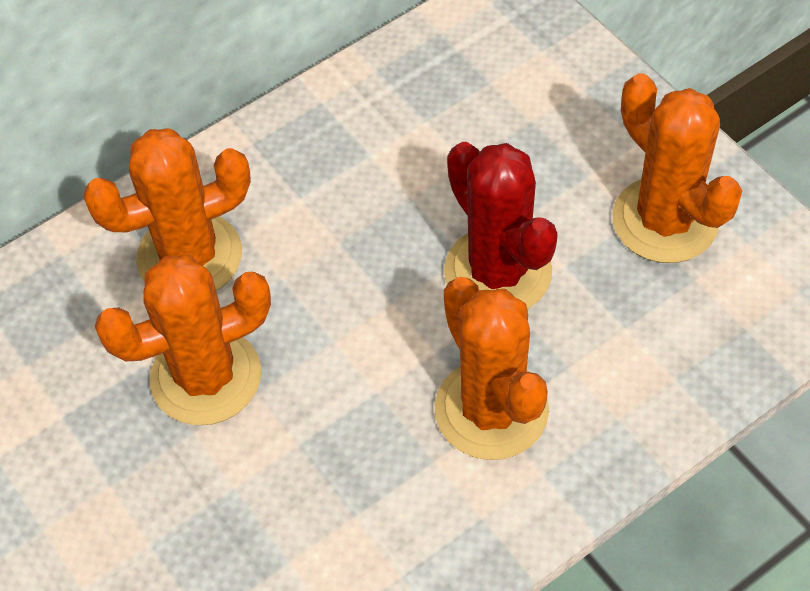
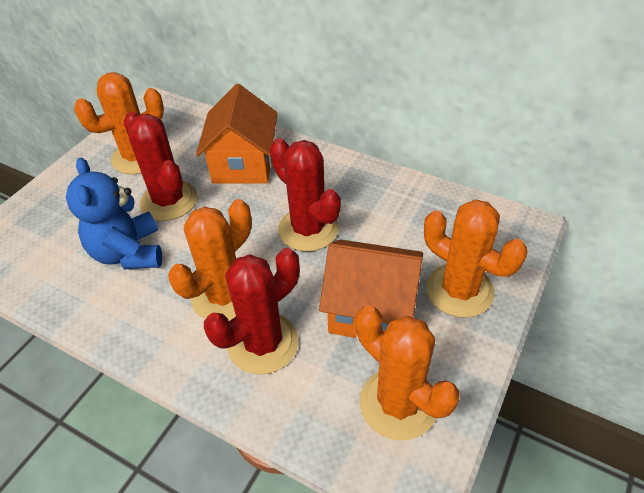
blue teddy bear: 0 -> 1
orange house: 0 -> 2
red cactus: 1 -> 3

